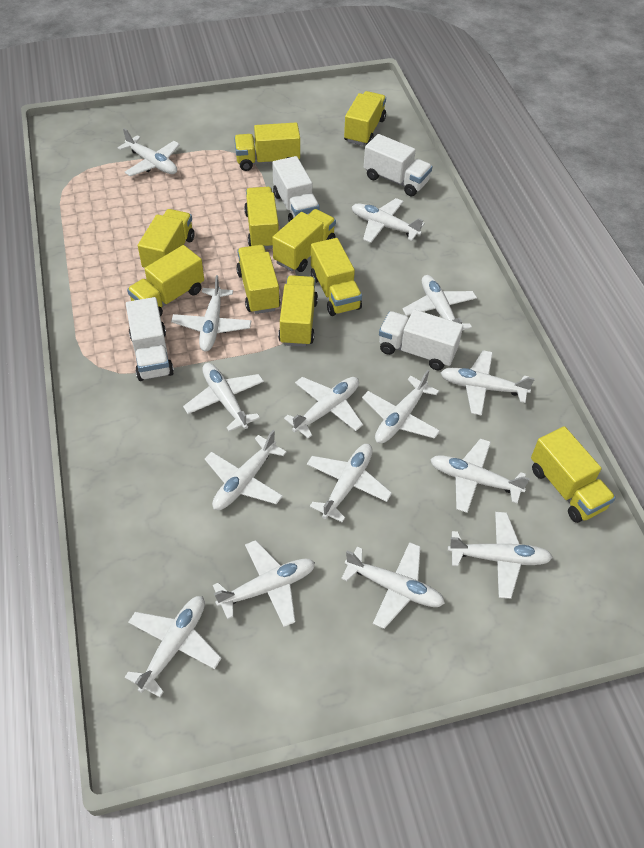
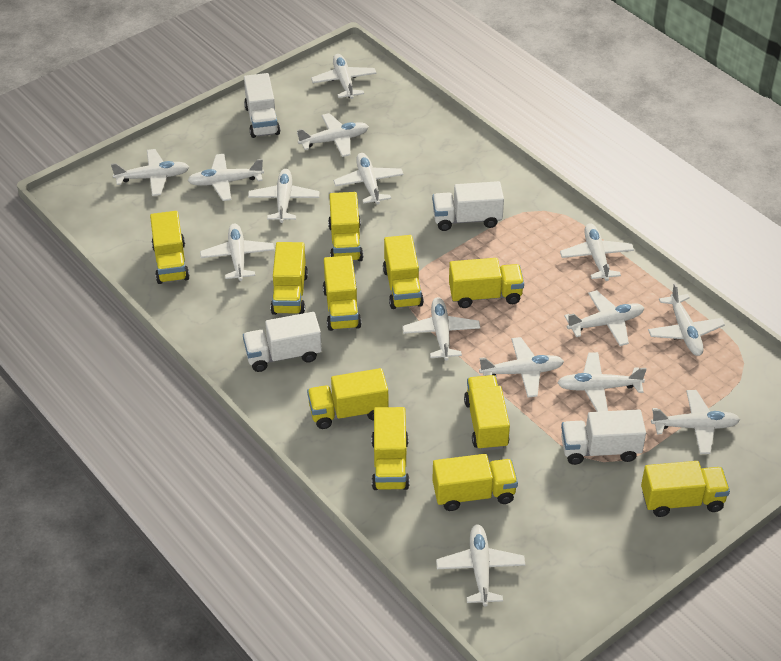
yellow truck: 10 -> 11

